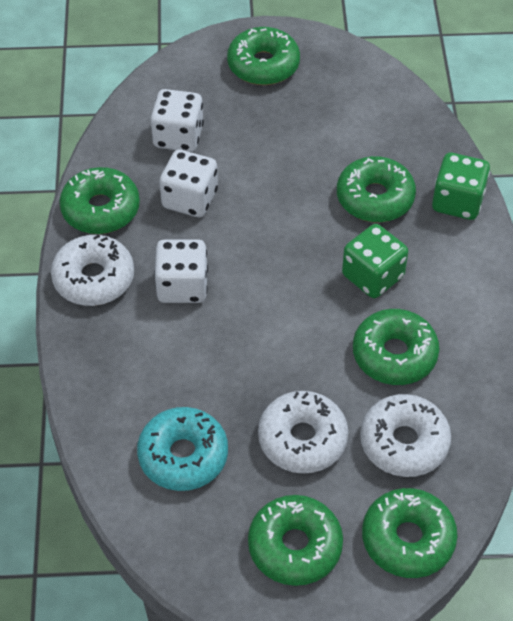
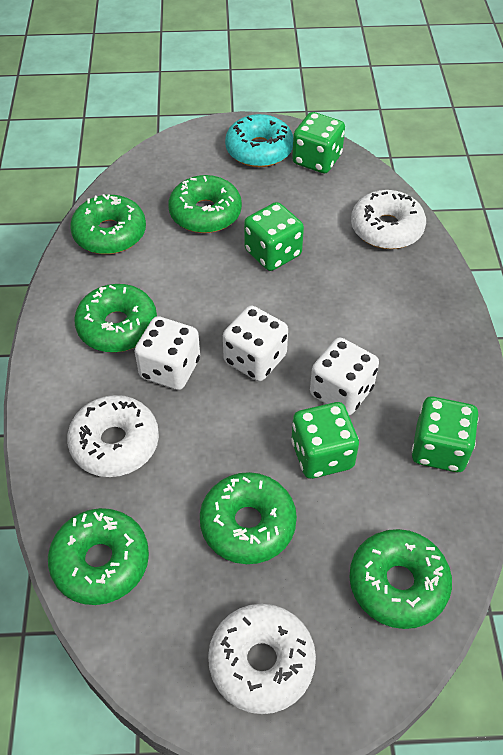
green dice: 2 -> 4

